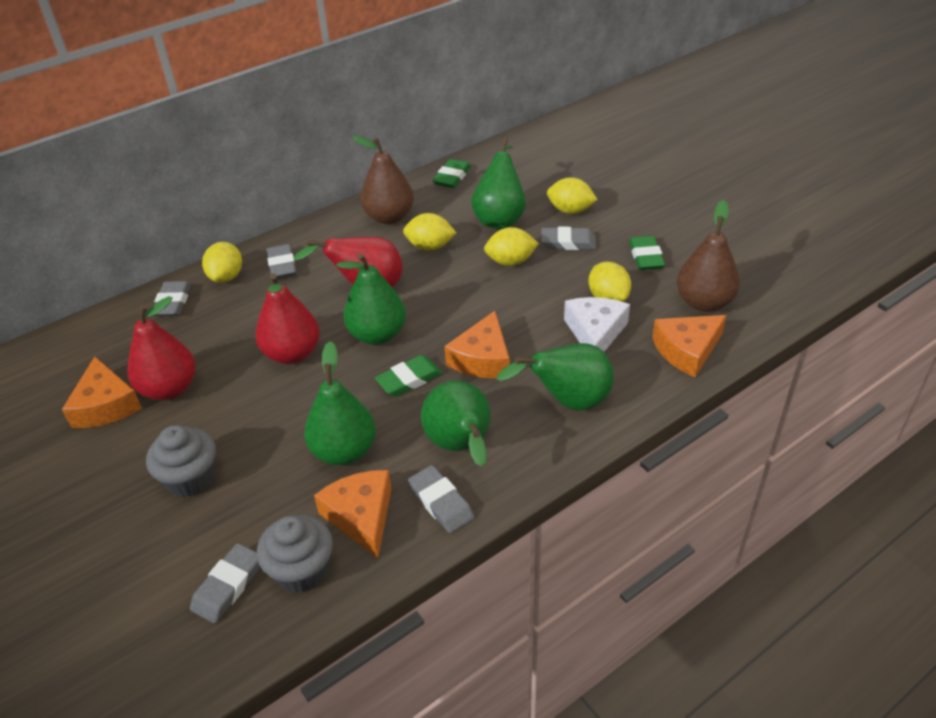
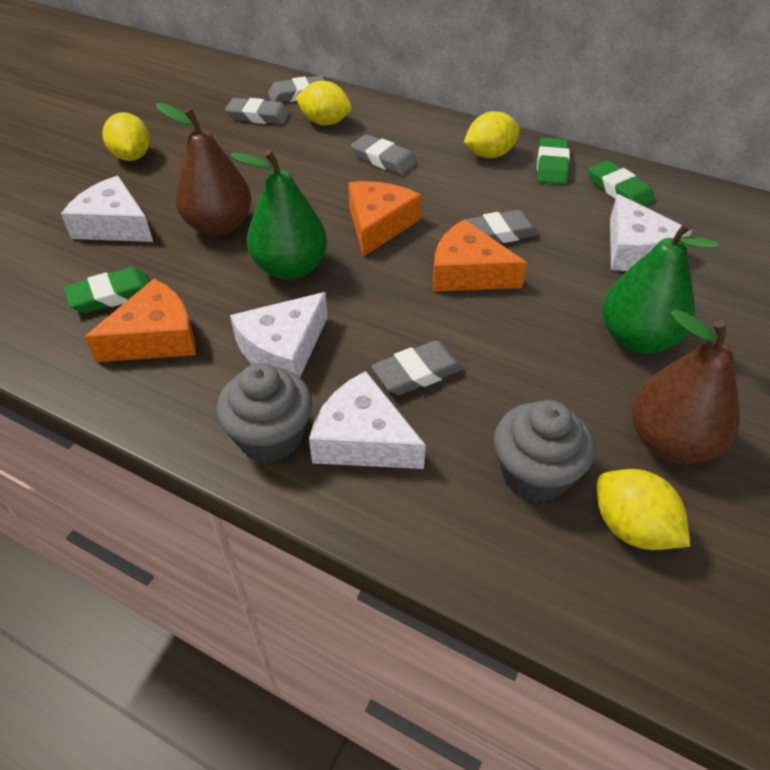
green pear: 5 -> 2
orange cheese: 4 -> 3
red pear: 3 -> 0
white cheese: 1 -> 4
yellow lemon: 5 -> 4

